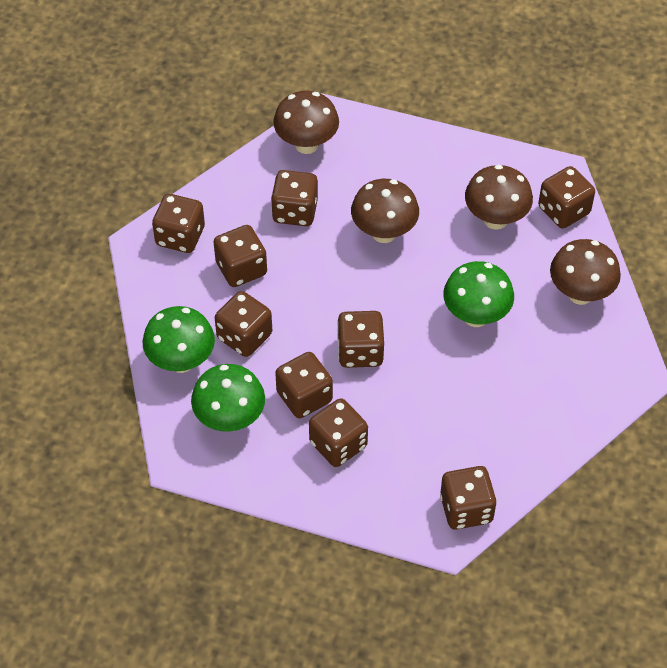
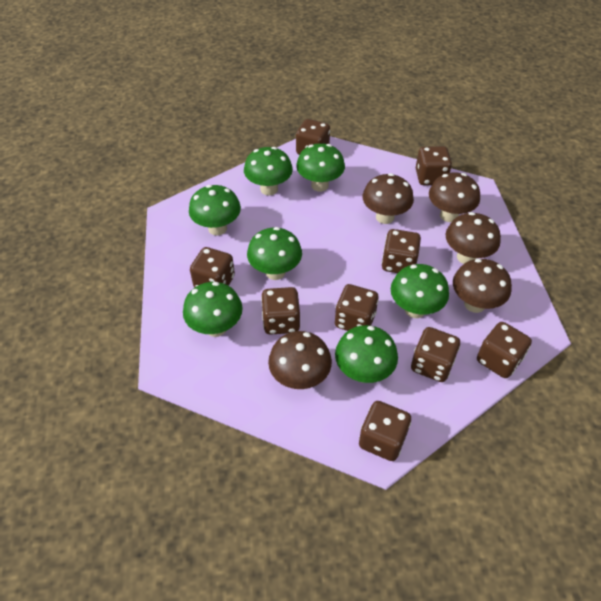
brown mushroom: 4 -> 5
green mushroom: 3 -> 7

